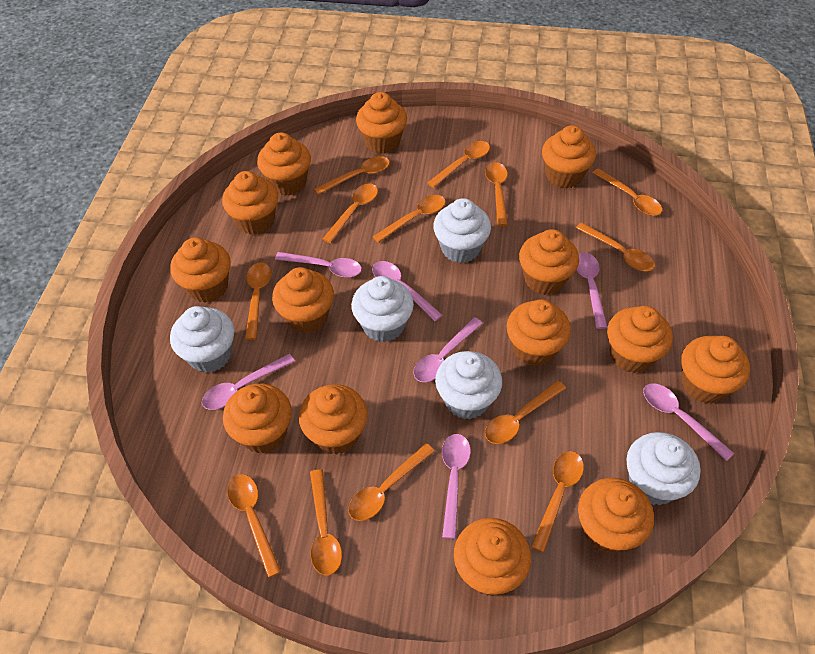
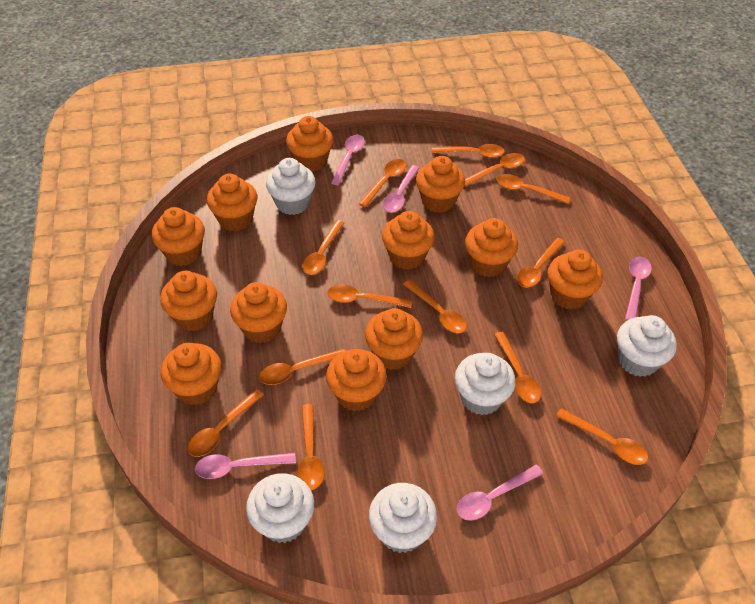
orange cupcake: 14 -> 12
pink spoon: 7 -> 5

